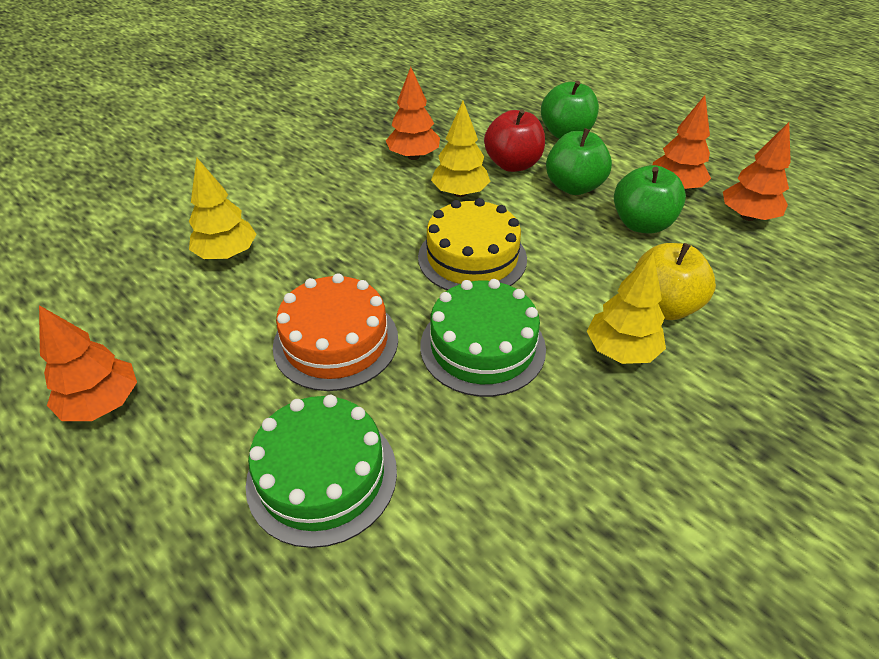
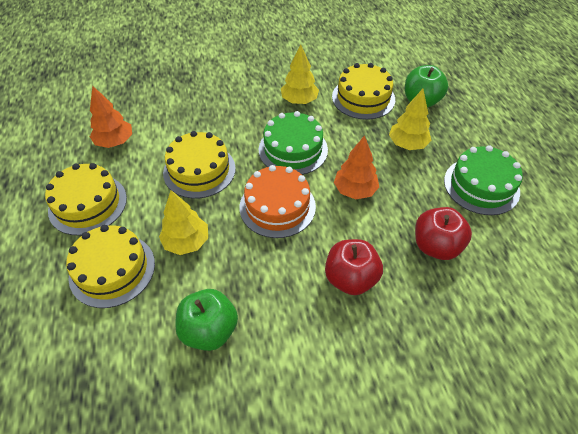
green apple: 3 -> 2
orange tree: 4 -> 2
red apple: 1 -> 2
yellow apple: 1 -> 0
yellow cake: 1 -> 4

